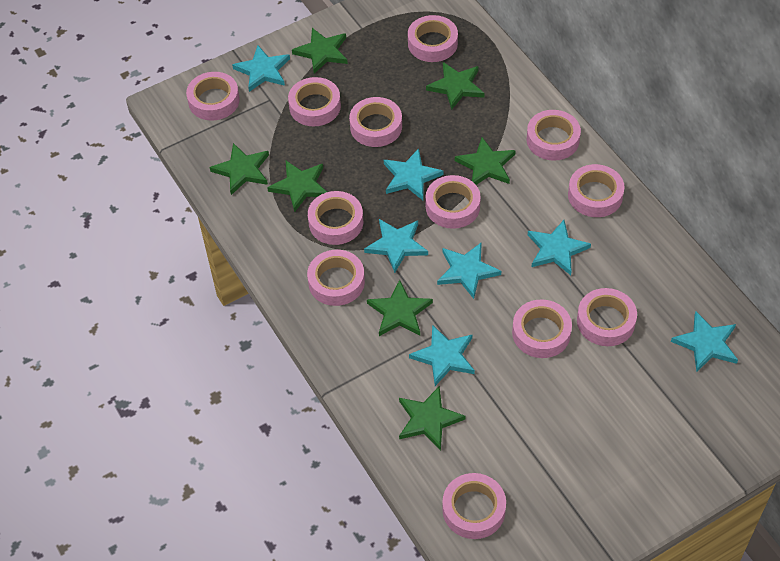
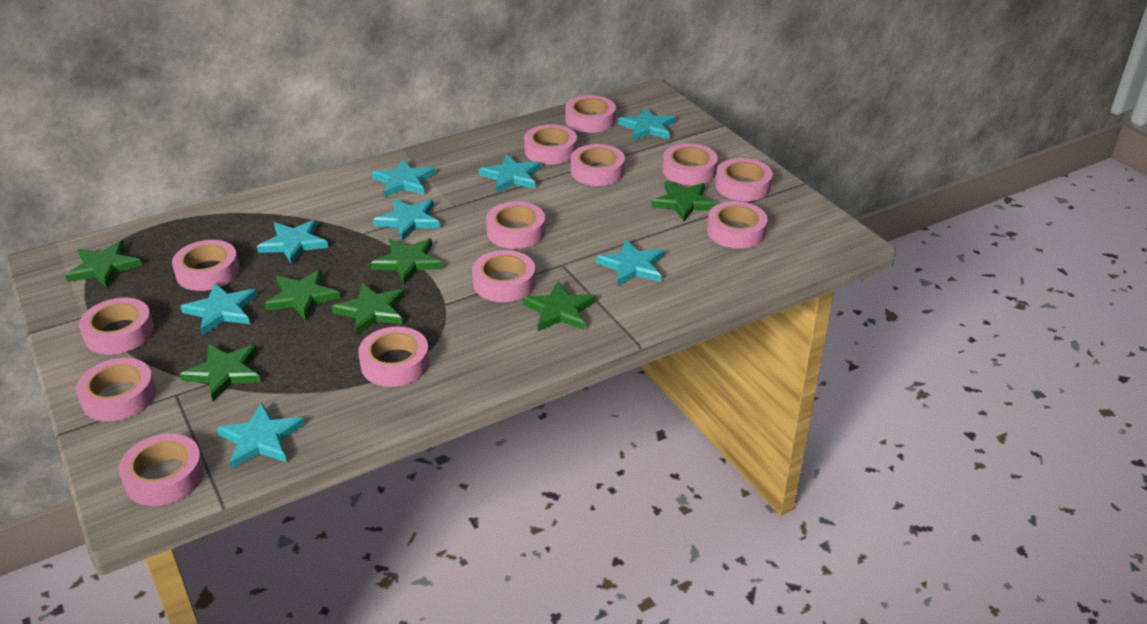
pink tape: 12 -> 13
turquoise star: 7 -> 8

